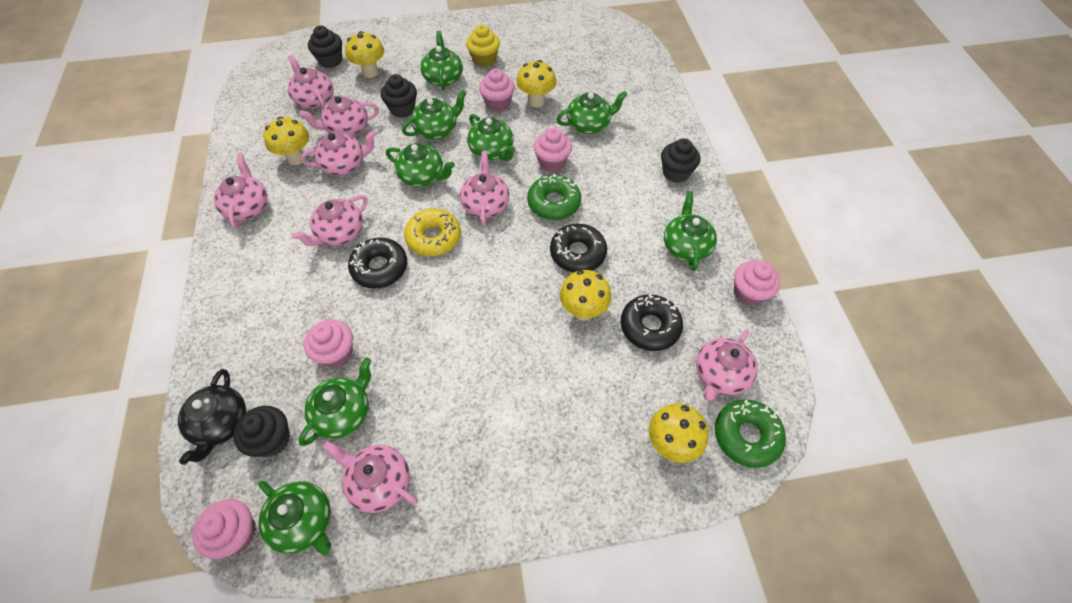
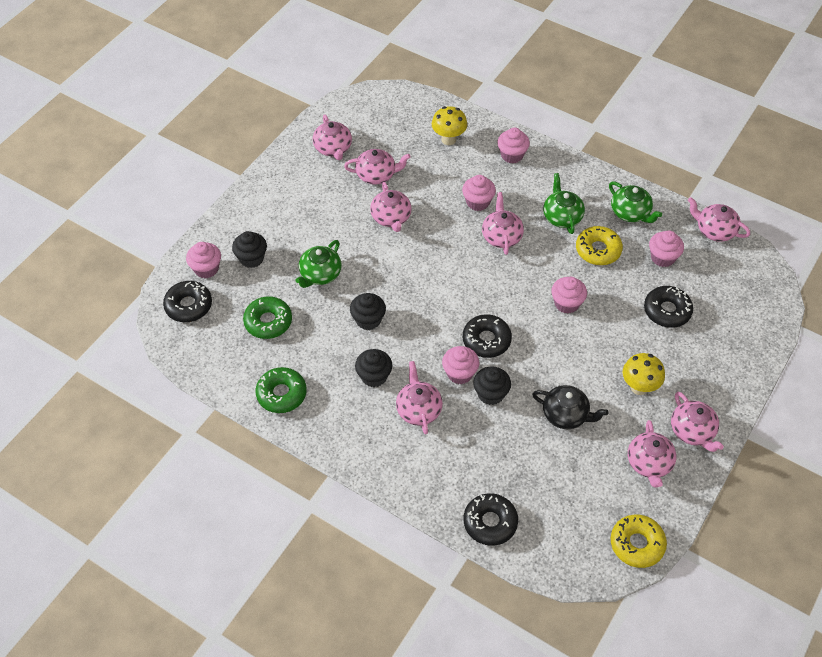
black donut: 3 -> 4
green teapot: 8 -> 3
pink cupcake: 5 -> 6
yellow cupcake: 1 -> 0
yellow donut: 1 -> 2
yellow mushroom: 5 -> 2

